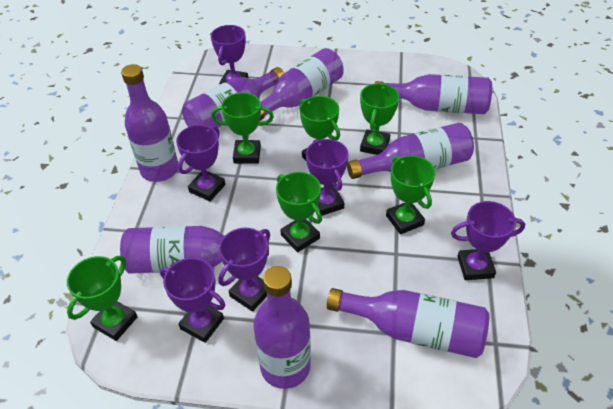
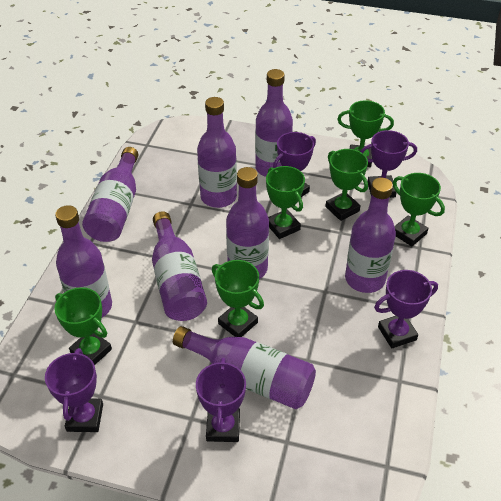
purple trophy: 6 -> 5

